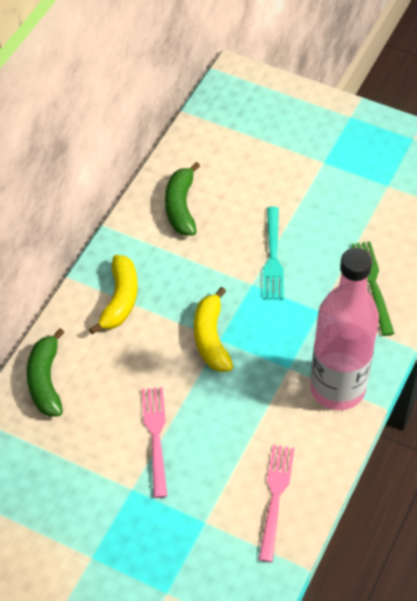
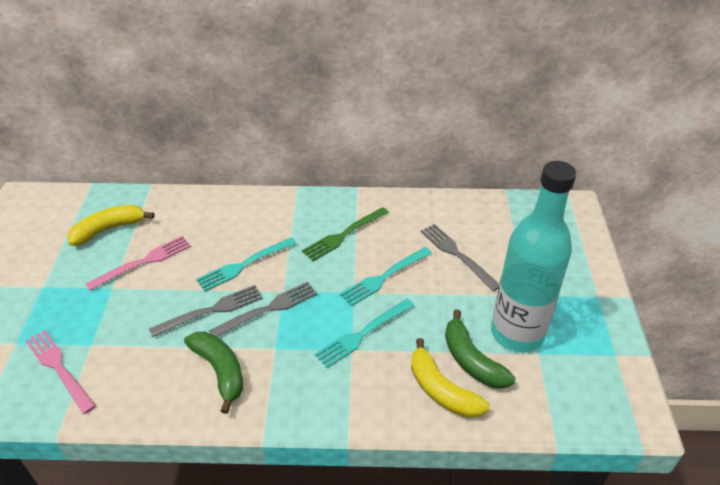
grey fork: 0 -> 3
pink bottle: 1 -> 0
turquoise bottle: 0 -> 1
turquoise fork: 1 -> 3

